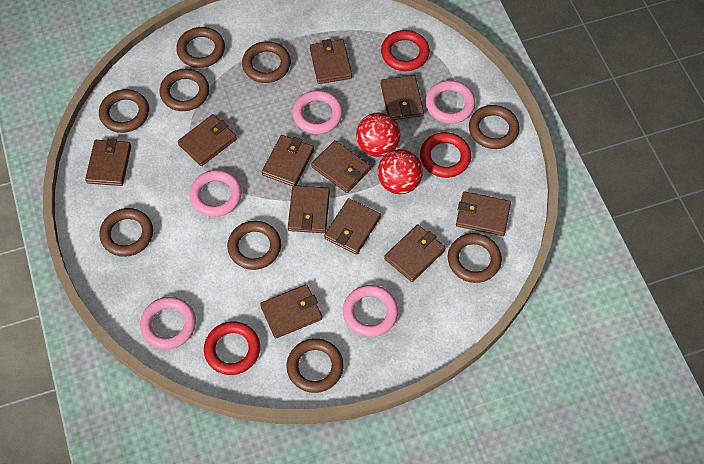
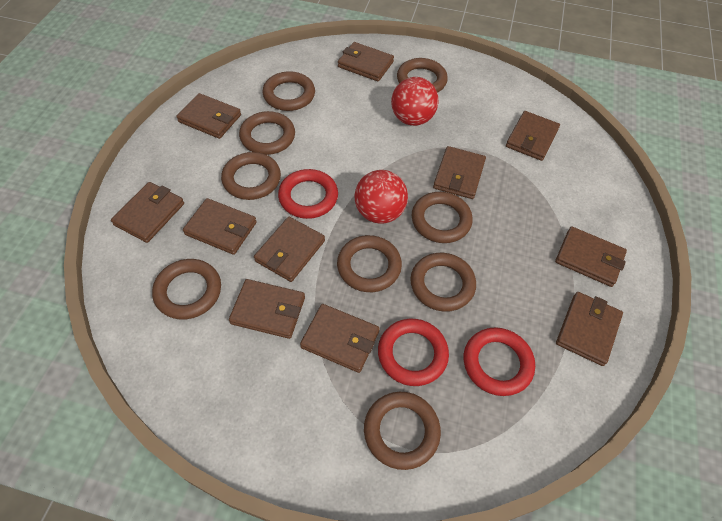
pink ring: 5 -> 0

